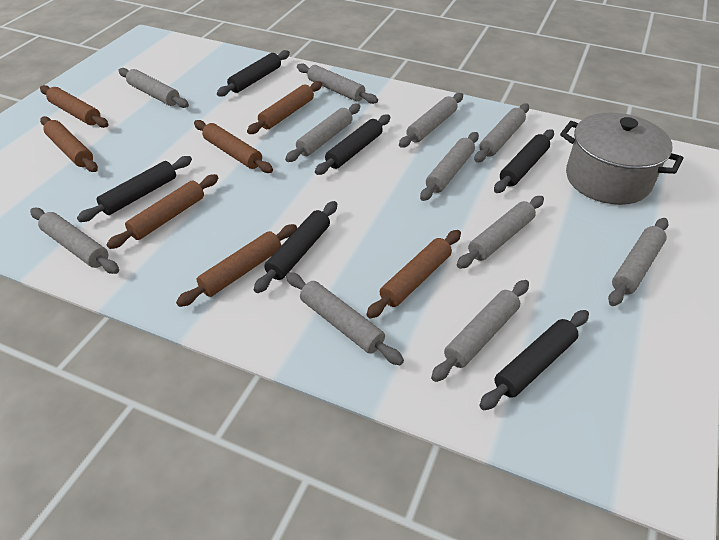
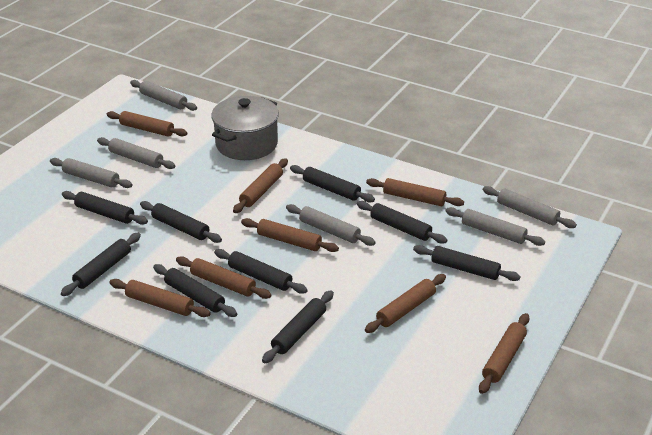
black rolling pin: 6 -> 9
brown rolling pin: 7 -> 8
grey rolling pin: 11 -> 6

